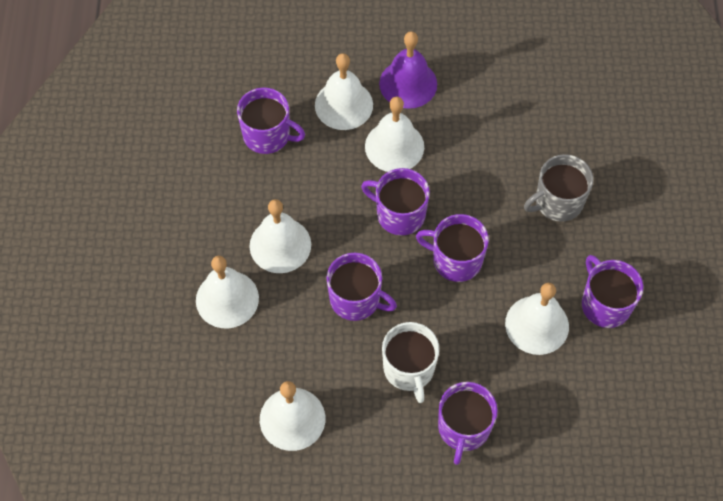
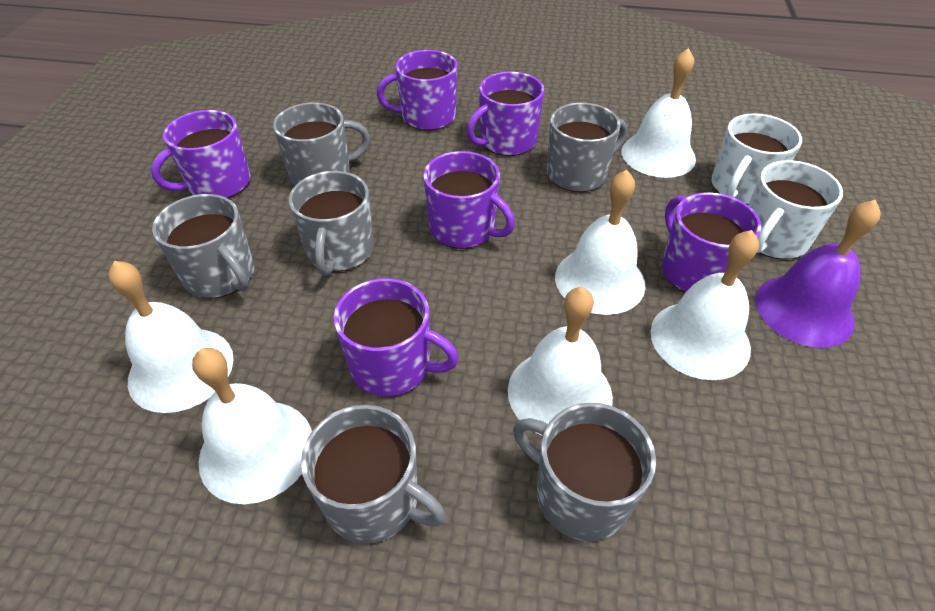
grey mug: 1 -> 6
white mug: 1 -> 2

